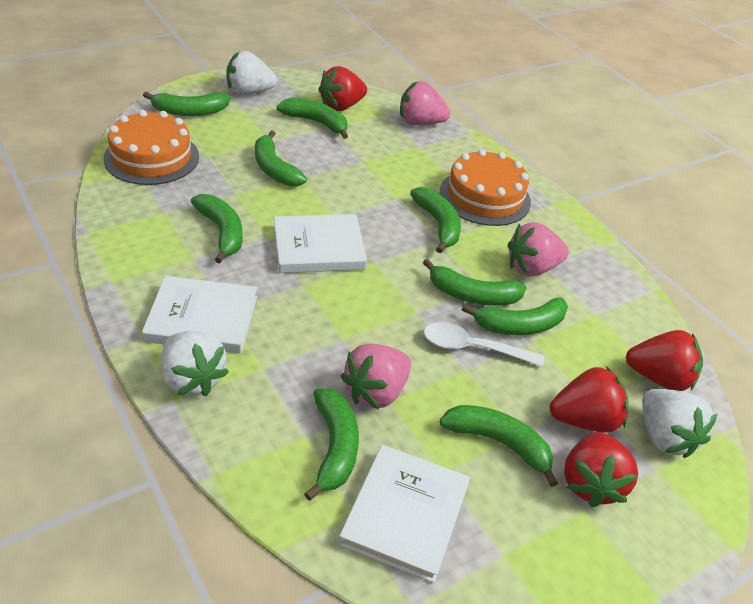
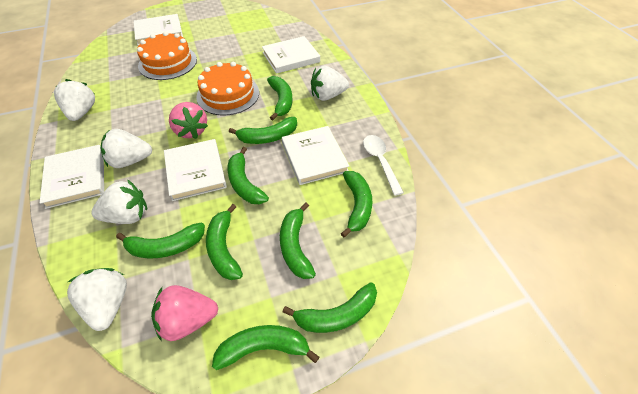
pink strawberry: 3 -> 2
red strawberry: 4 -> 0
white book: 3 -> 5
white strawberry: 3 -> 5

